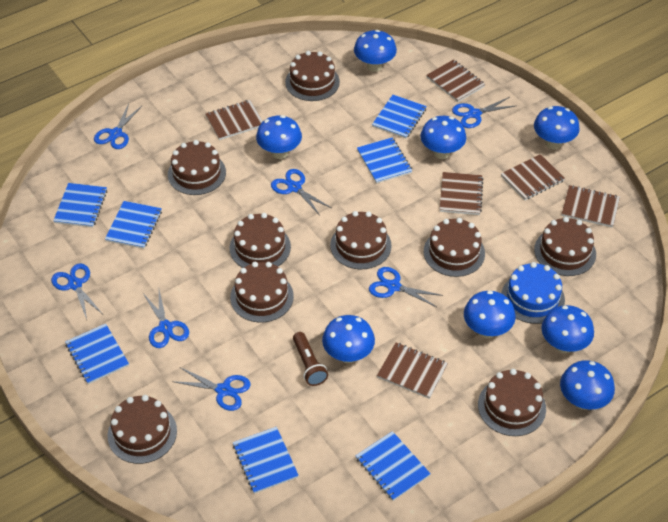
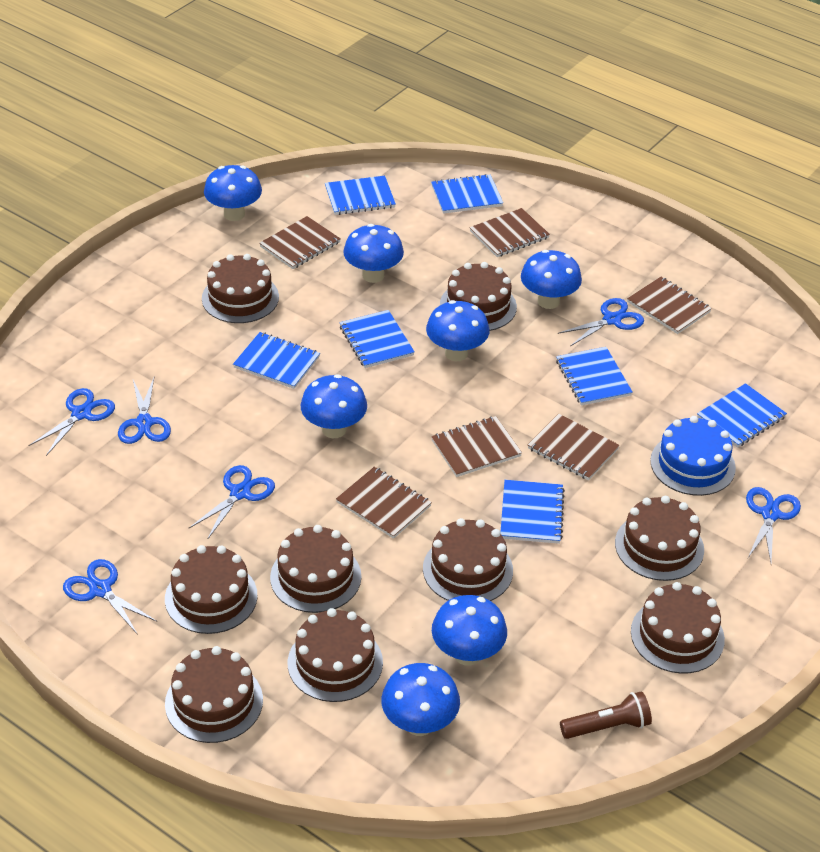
blue mushroom: 8 -> 7
blue scissors: 7 -> 6

